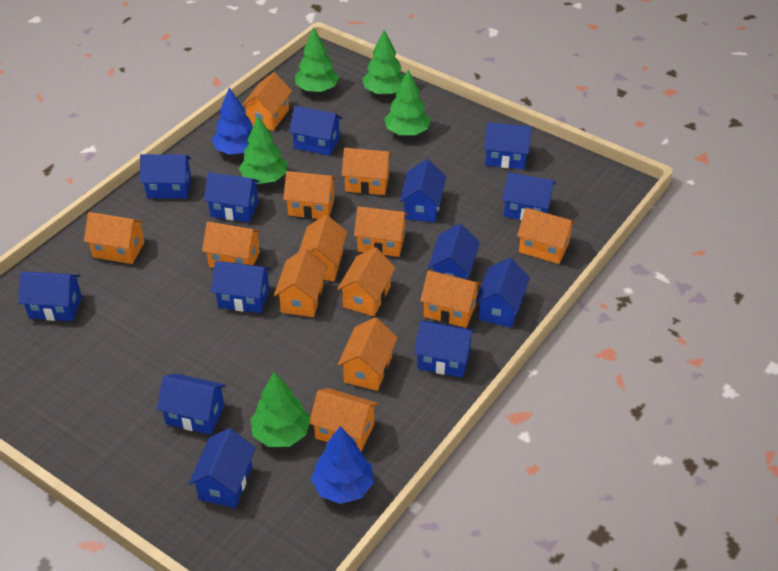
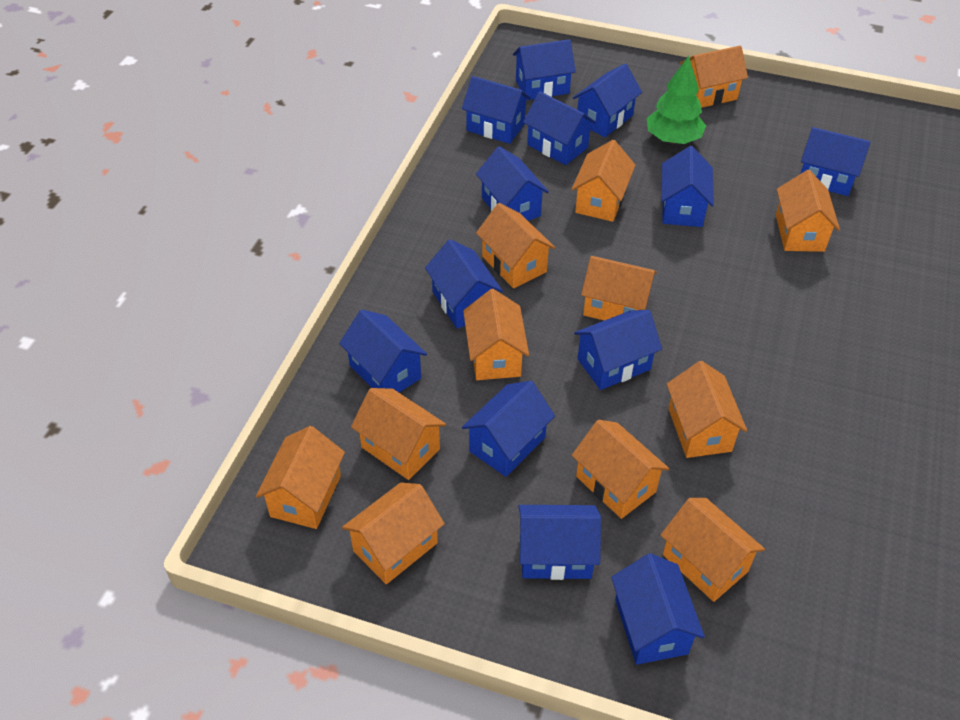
blue tree: 2 -> 0
green tree: 5 -> 1
orange house: 13 -> 12

